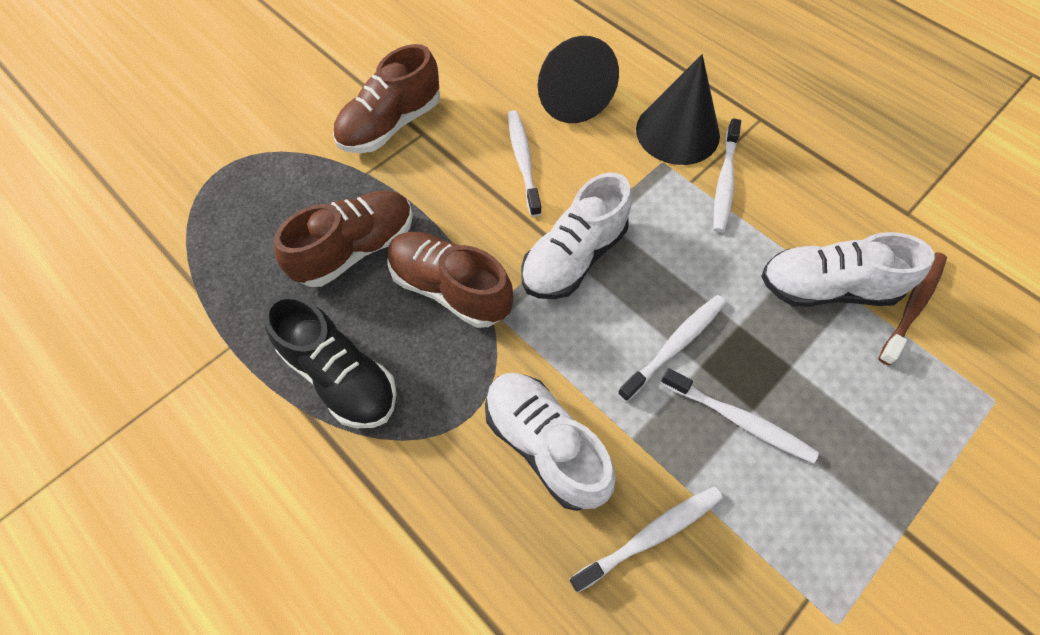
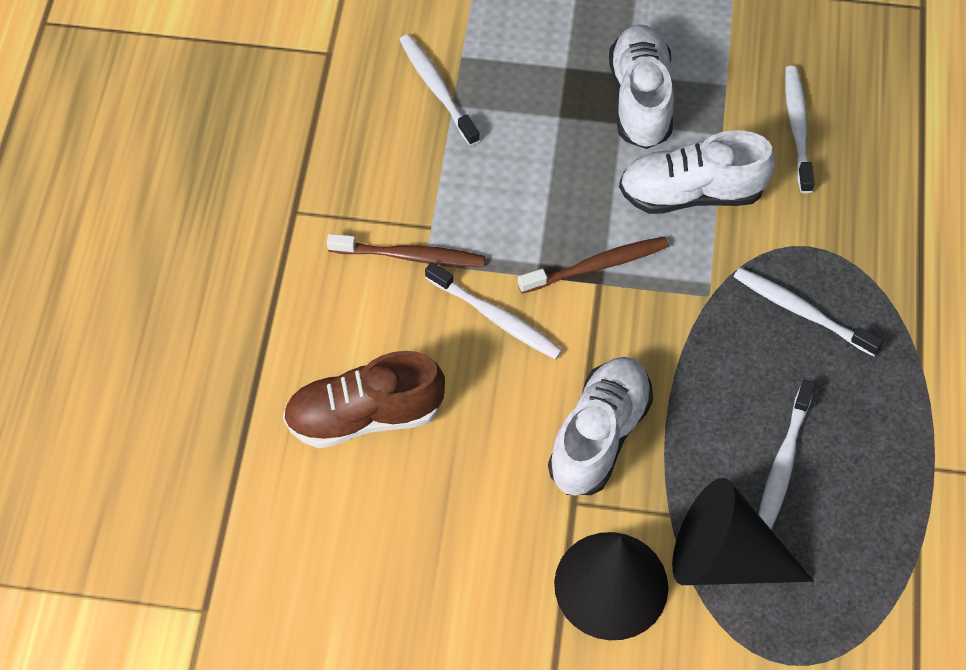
black shoe: 1 -> 0
brown shoe: 3 -> 1
brown toothbrush: 1 -> 2

